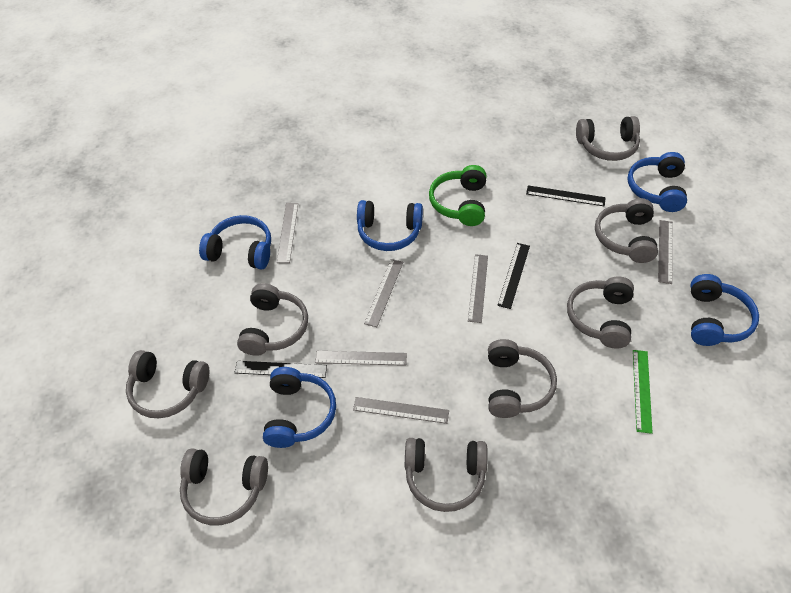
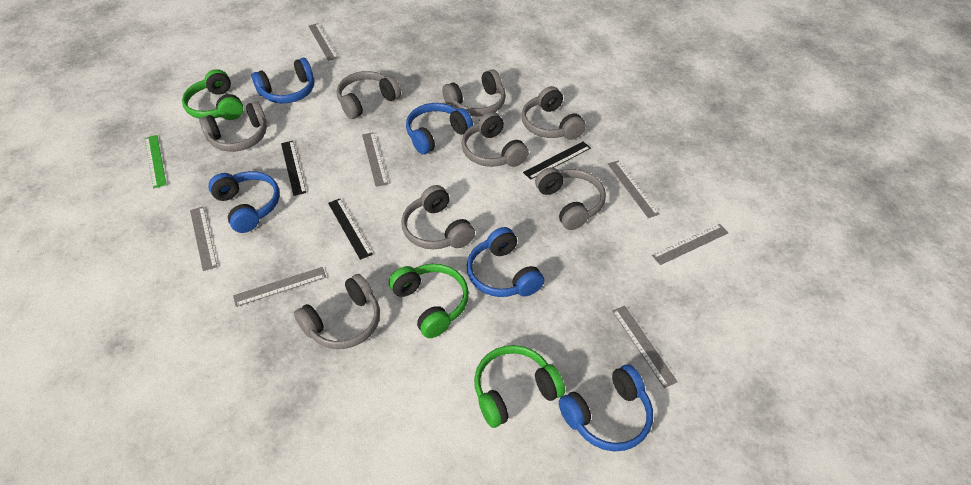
green headphones: 1 -> 3
grey ruler: 6 -> 7

